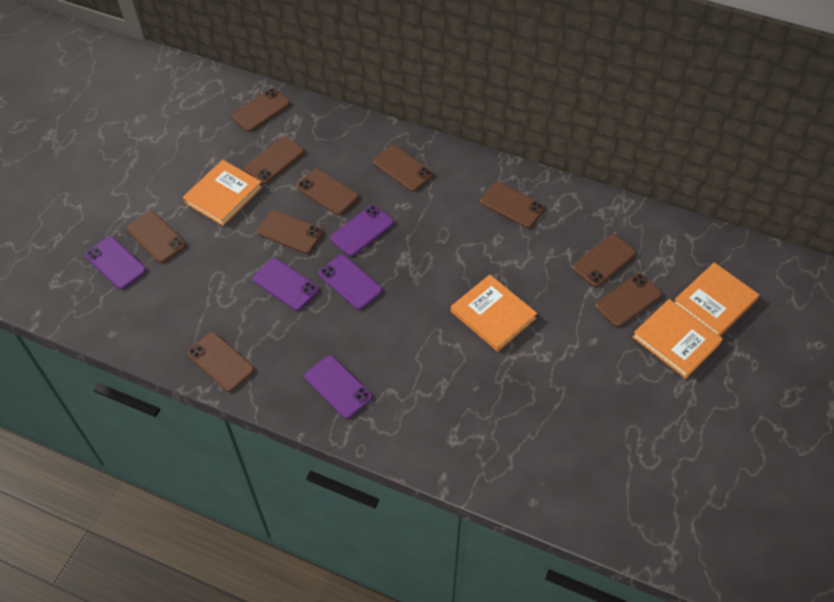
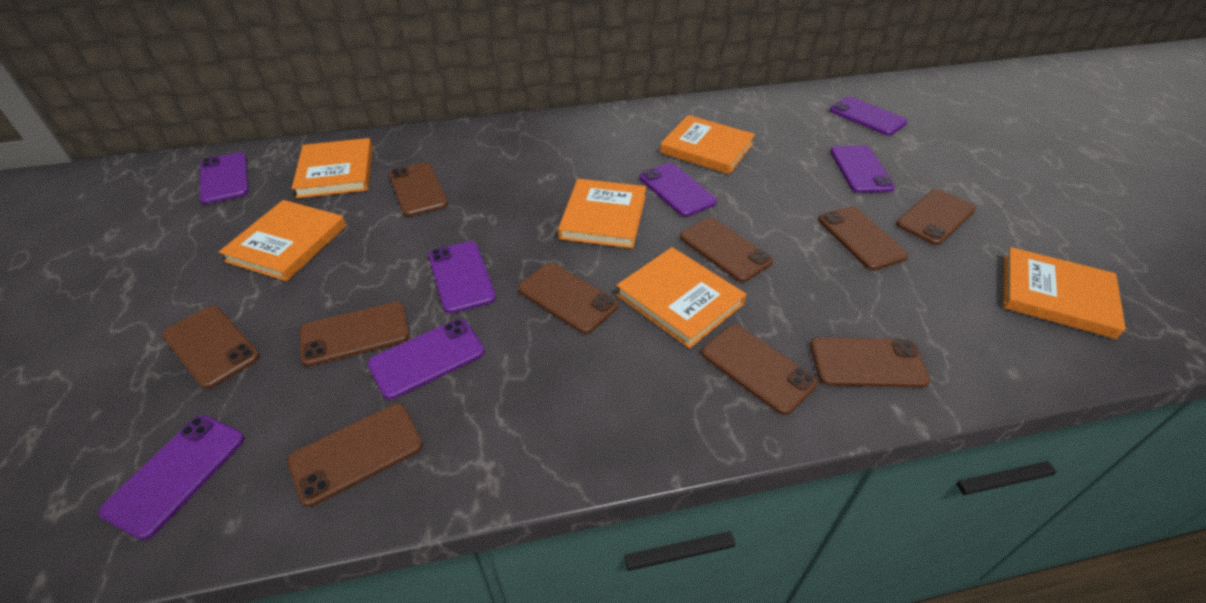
orange book: 4 -> 6
purple phone: 5 -> 7

